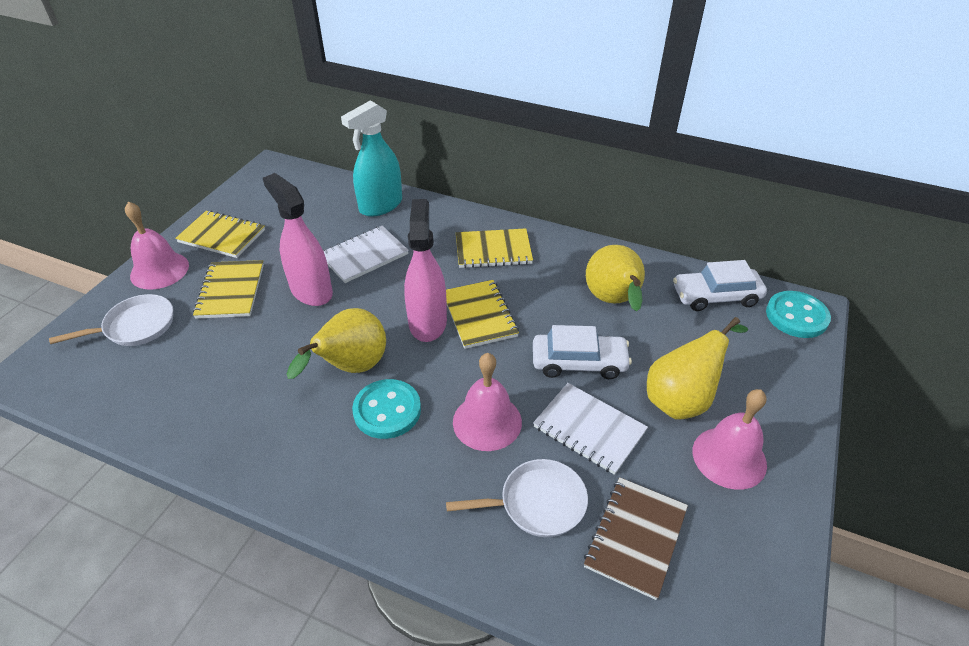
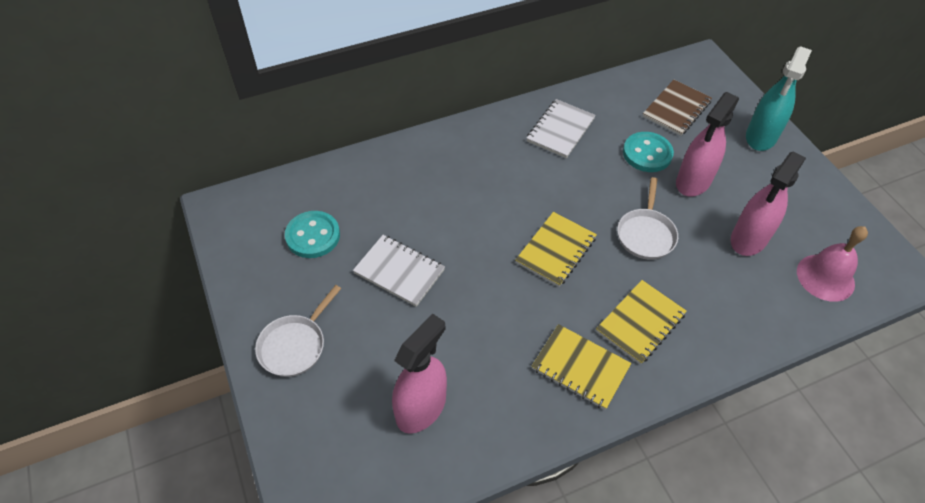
pink bell: 3 -> 1
pink spray bottle: 2 -> 3
white car: 2 -> 0
yellow notebook: 4 -> 3
yellow pear: 3 -> 0

